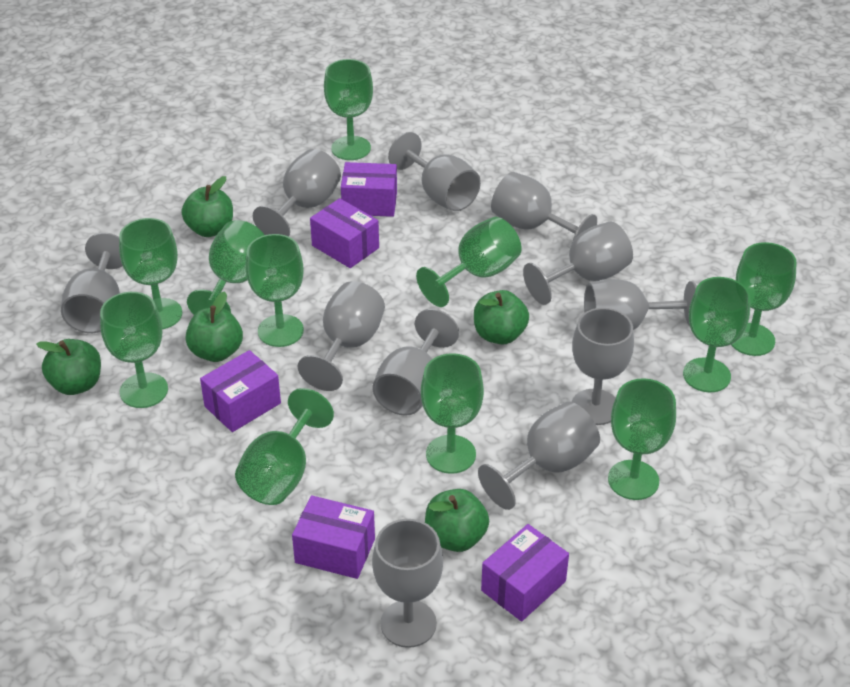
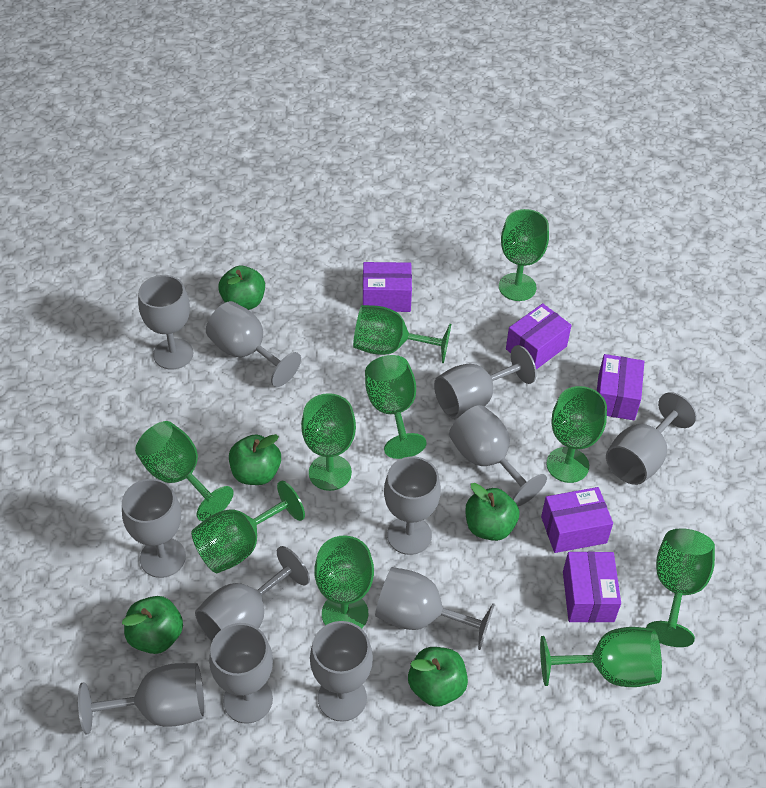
green goblet: 11 -> 10
grey goblet: 11 -> 12

